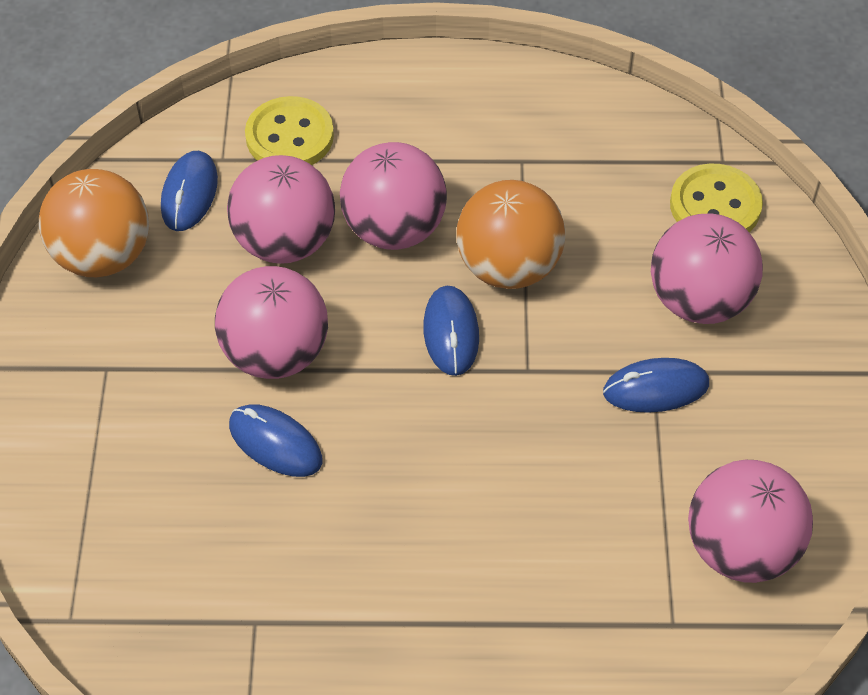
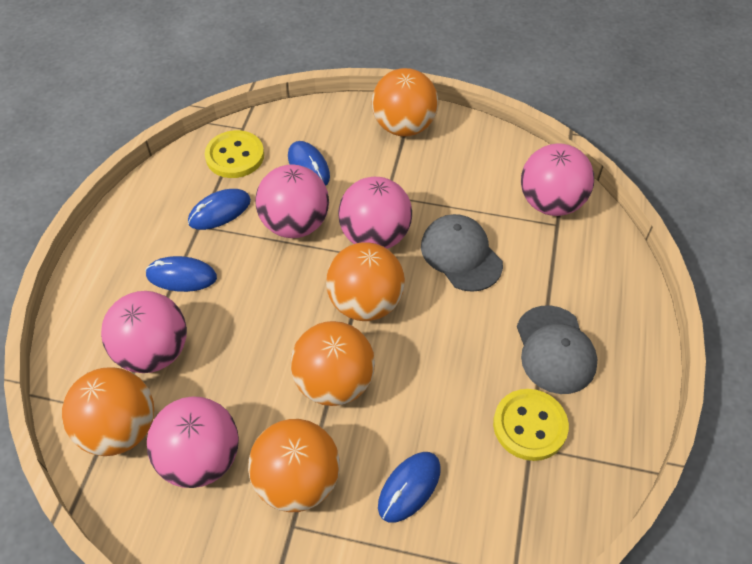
grey cap: 0 -> 2
orange ball: 2 -> 5

